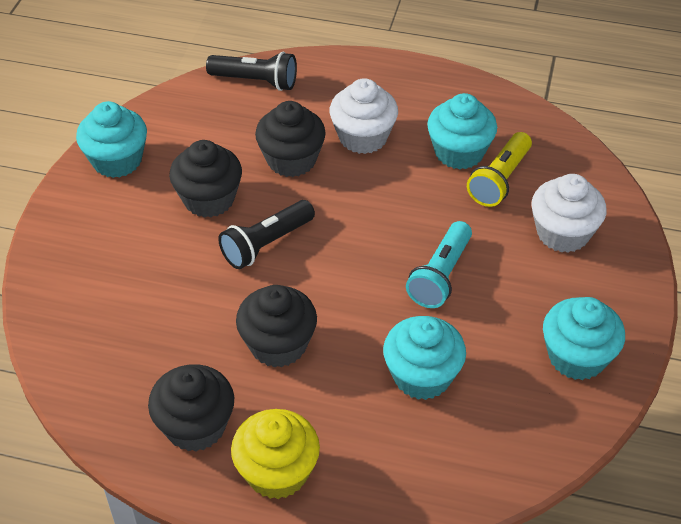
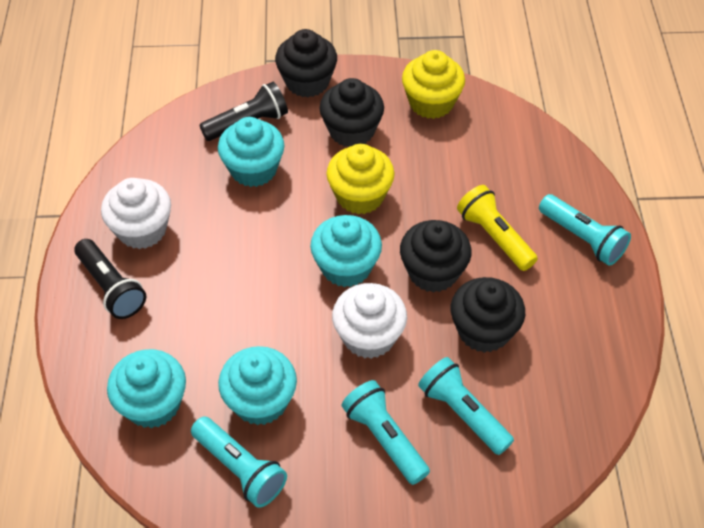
turquoise flashlight: 1 -> 4
yellow cupcake: 1 -> 2

